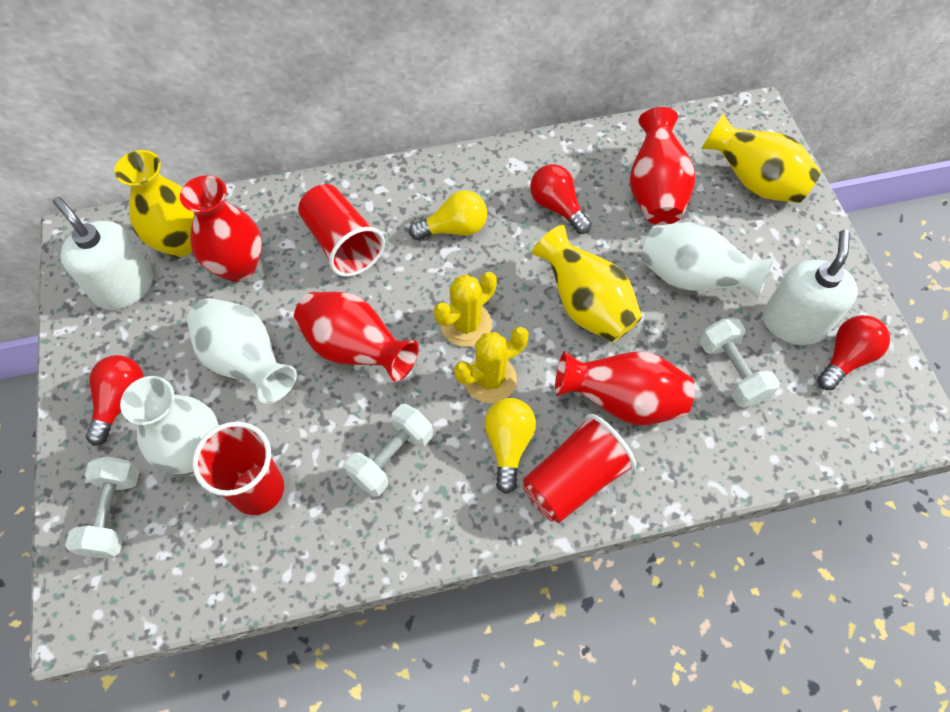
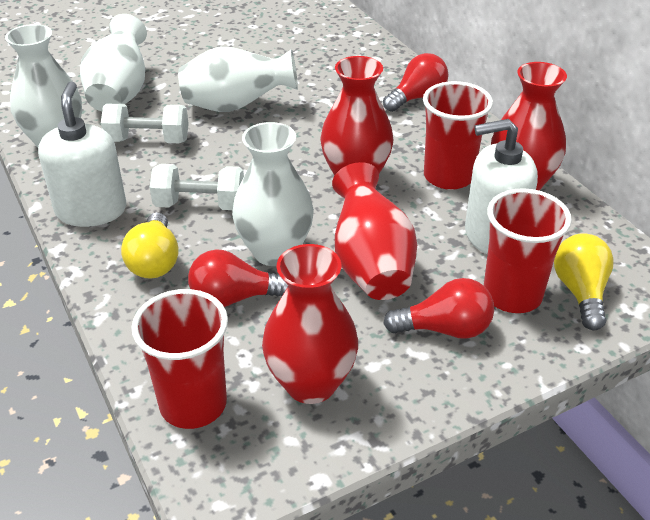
white dumbbell: 3 -> 2
white vase: 3 -> 4
yellow cactus: 2 -> 0
yellow vase: 3 -> 0

